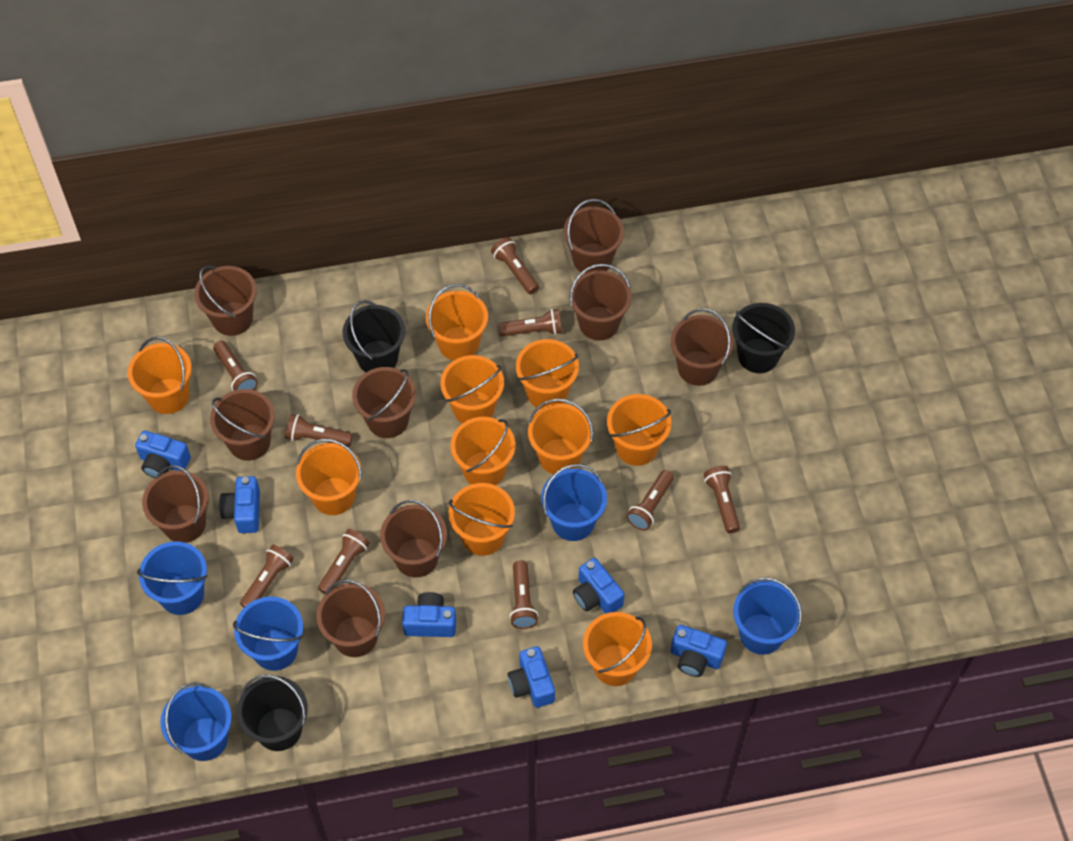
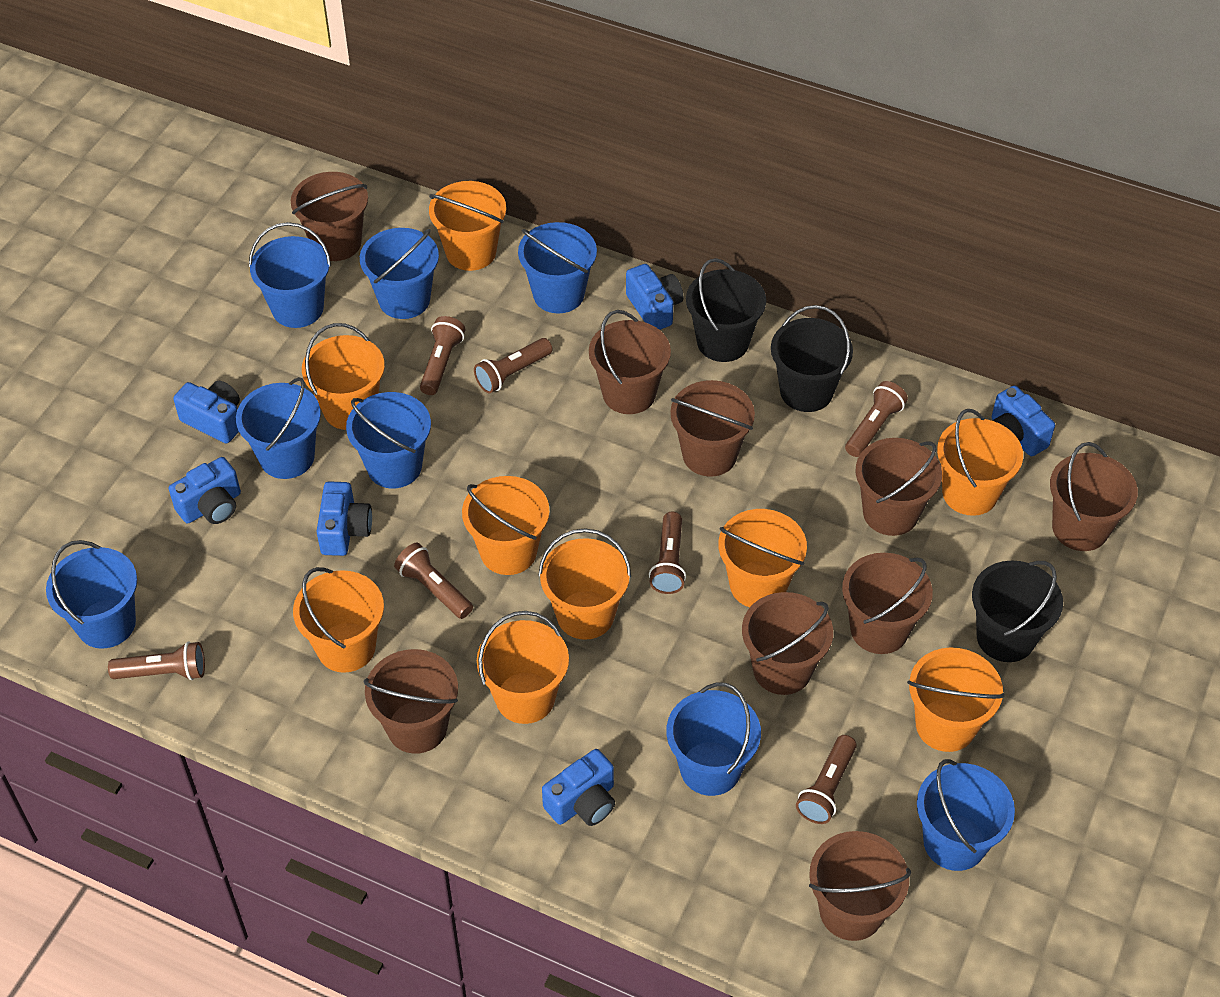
blue bucket: 5 -> 8
brown flashlight: 9 -> 7
orange bucket: 10 -> 9

